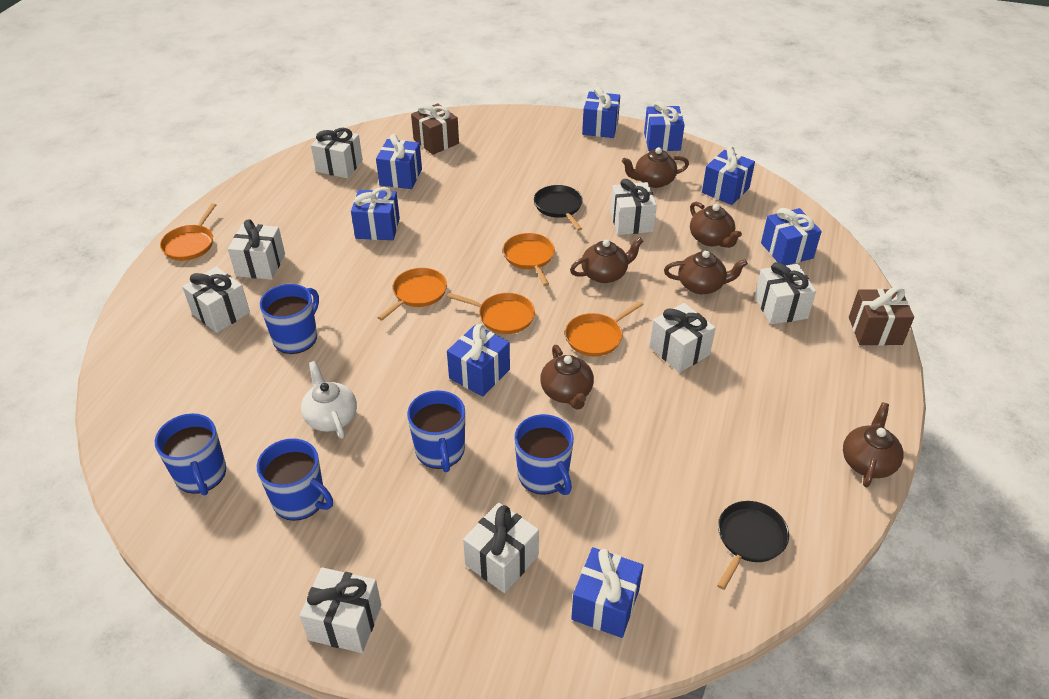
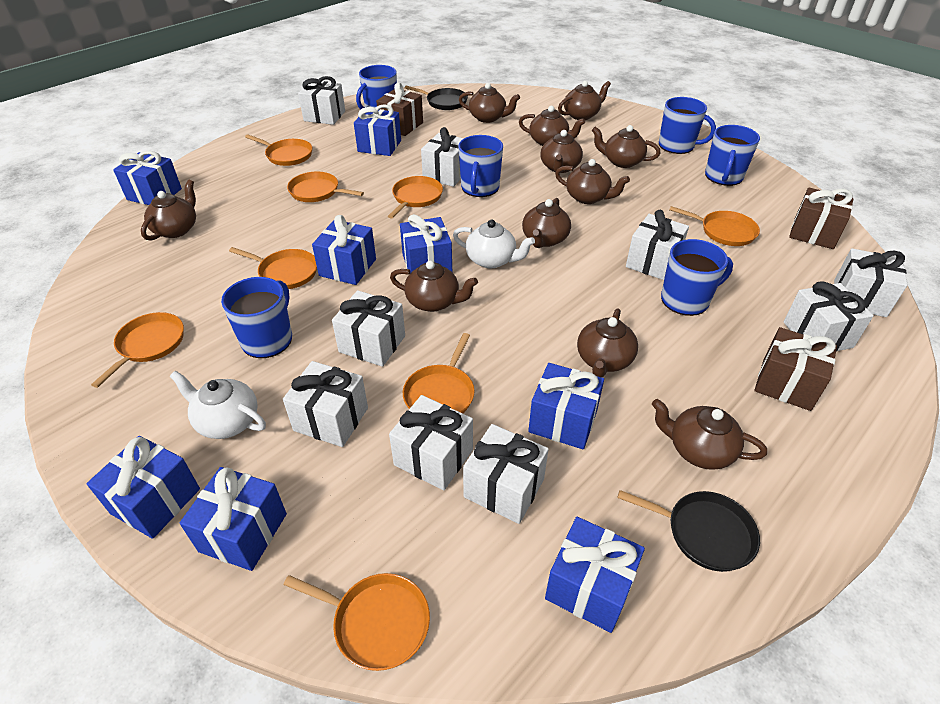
blue mug: 5 -> 6
brown gift: 2 -> 3
brown teapot: 6 -> 11
orange pan: 5 -> 8
white gift: 8 -> 9
white teapot: 1 -> 2

